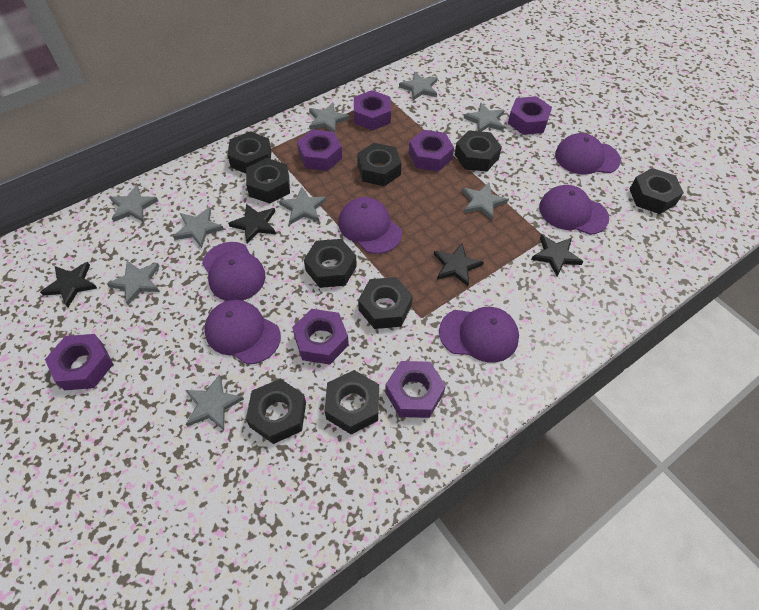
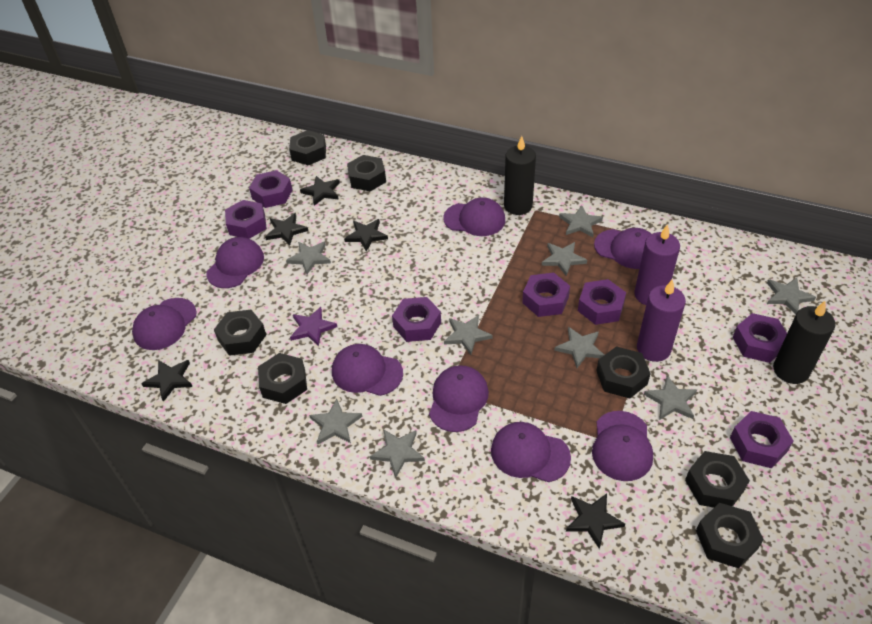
black candle: 0 -> 2
black nut: 9 -> 7
black star: 4 -> 5
purple candle: 0 -> 2
purple cap: 6 -> 8
purple star: 0 -> 1

